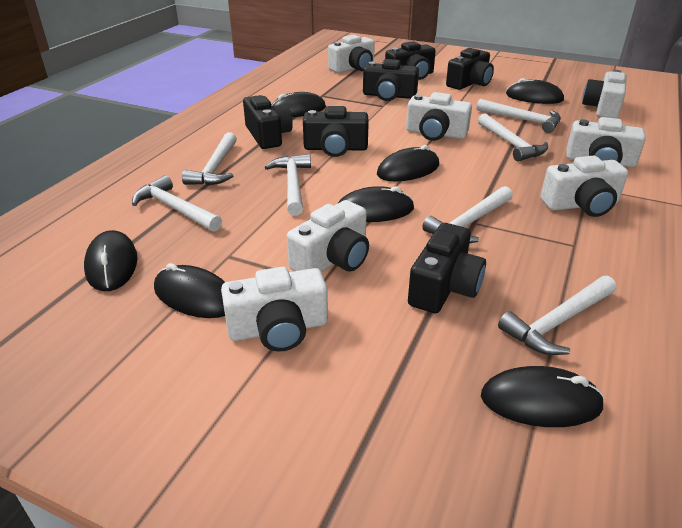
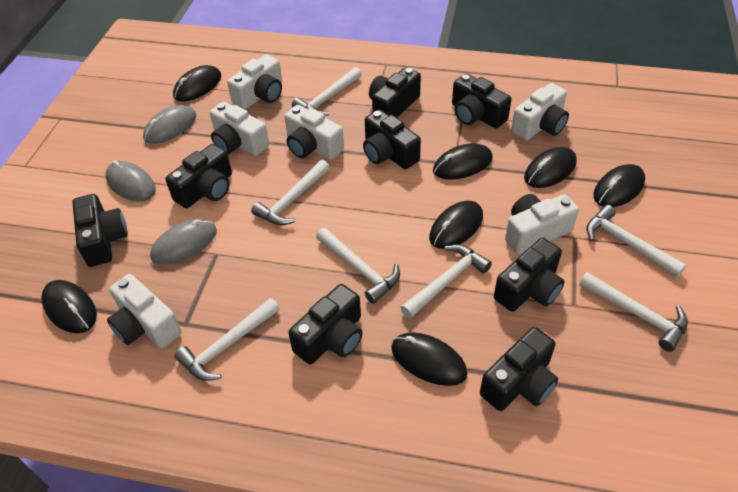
black camera: 6 -> 8
grey mouse: 0 -> 3
white camera: 7 -> 6

